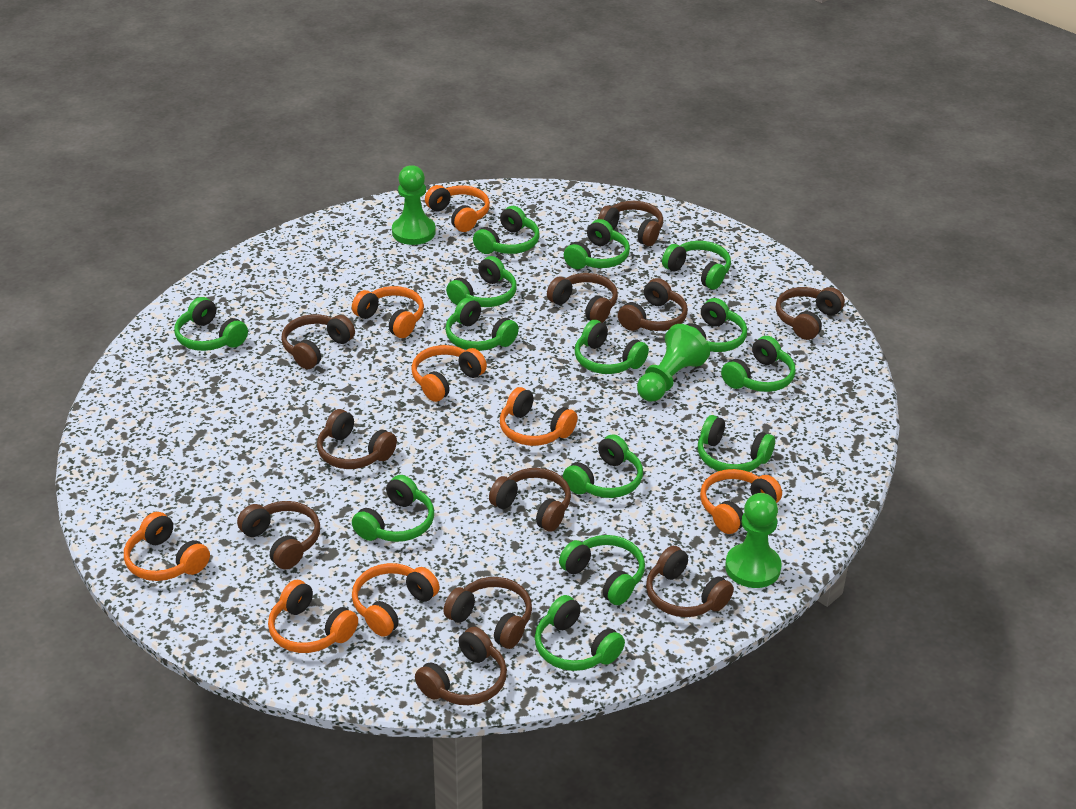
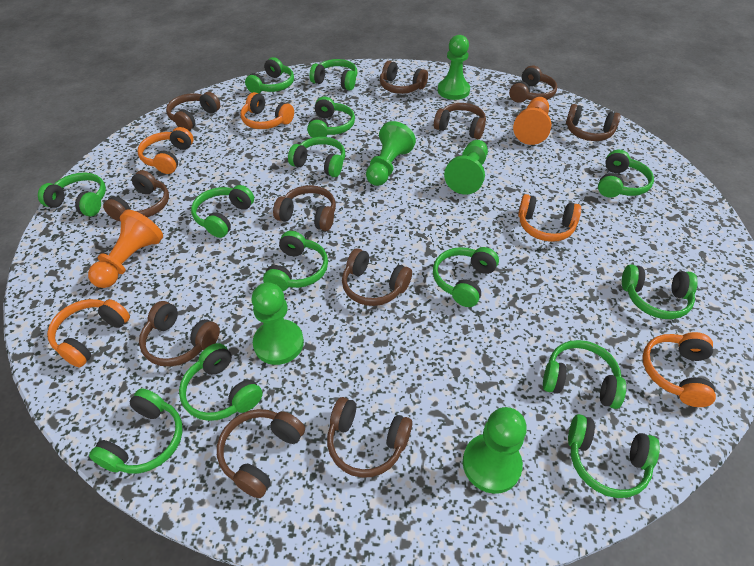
green pawn: 3 -> 5
orange headphones: 8 -> 5
orange pawn: 0 -> 2

